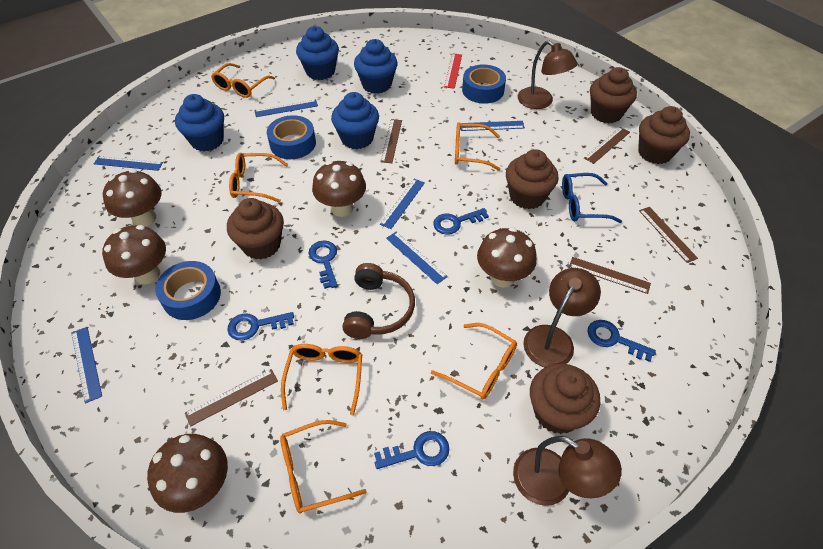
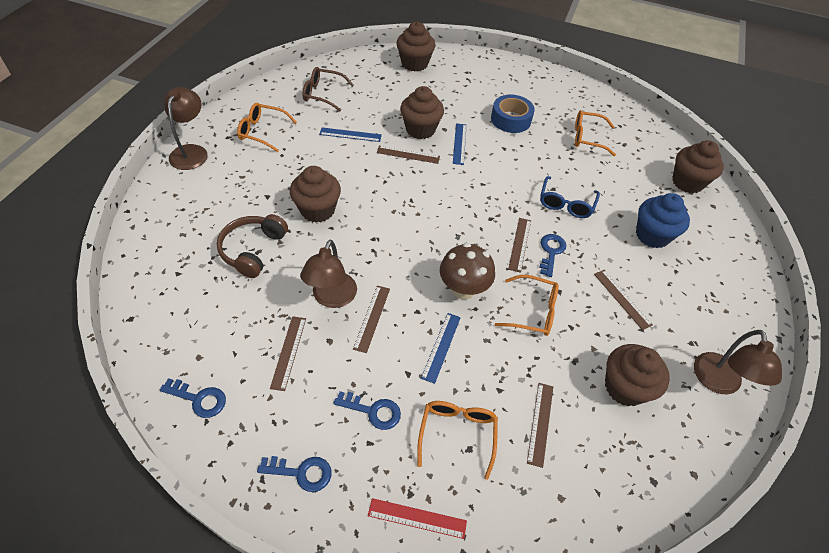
blue cupcake: 4 -> 1
blue key: 5 -> 4
blue ruler: 6 -> 3
blue tape: 3 -> 1
brown glasses: 0 -> 1
brown mushroom: 5 -> 1
brown ruler: 5 -> 6
orange glasses: 6 -> 4

